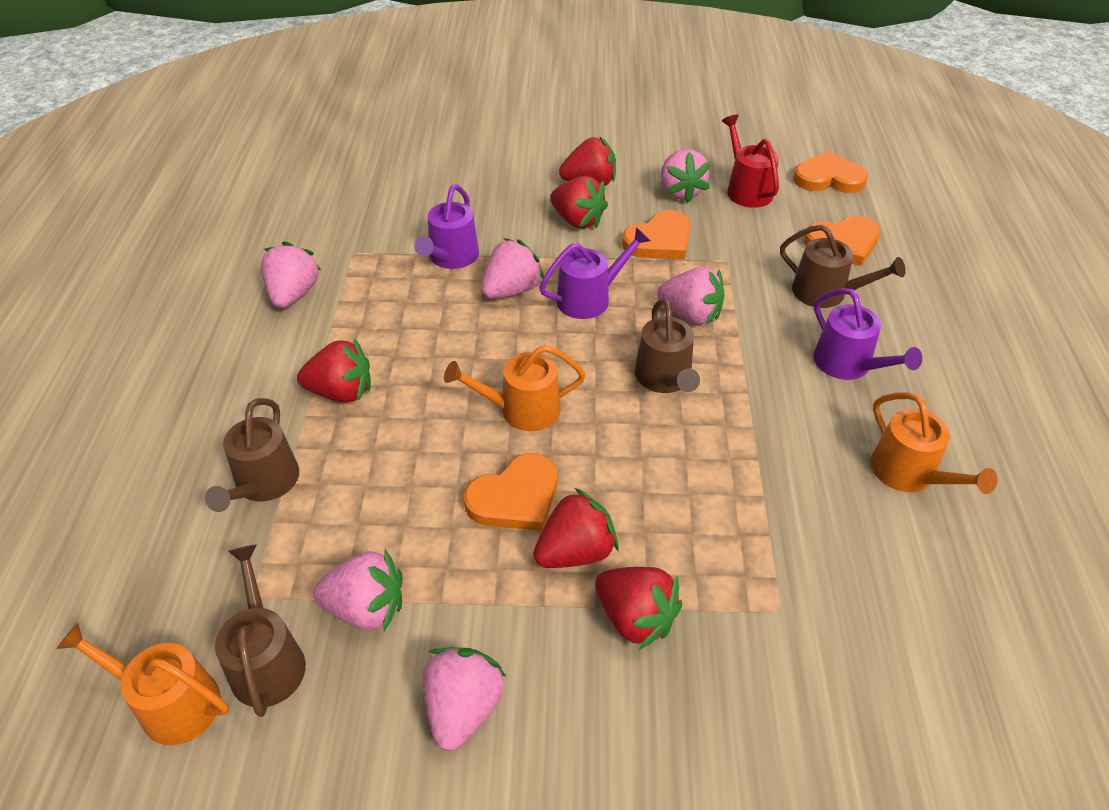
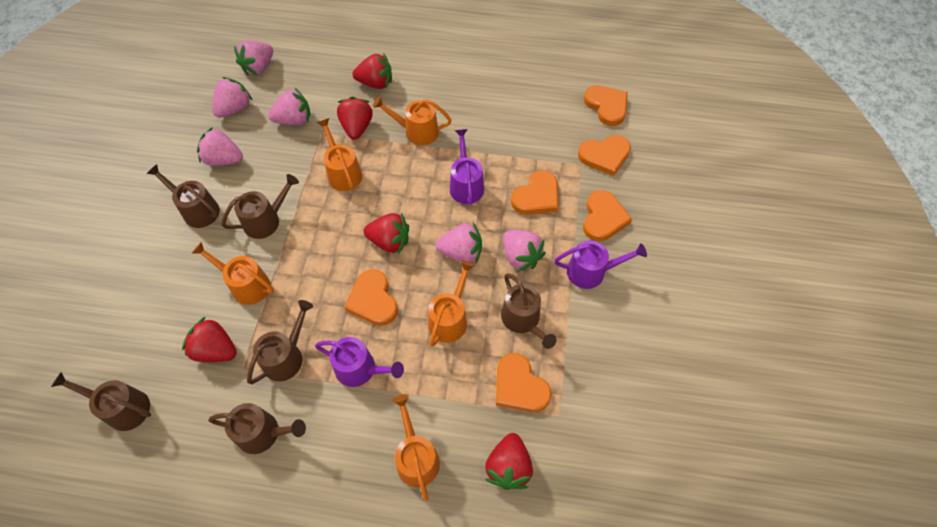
brown watering can: 4 -> 6
orange heart: 4 -> 6
orange watering can: 3 -> 5
red watering can: 1 -> 0

